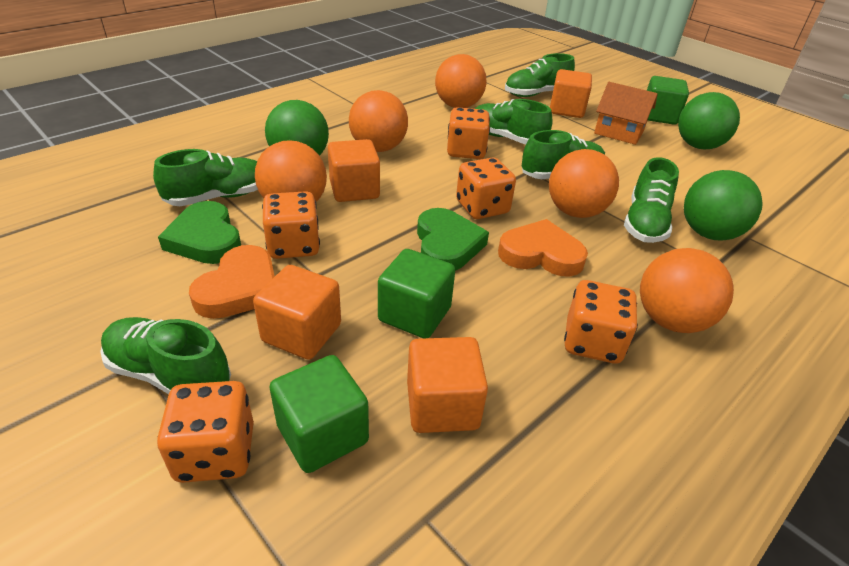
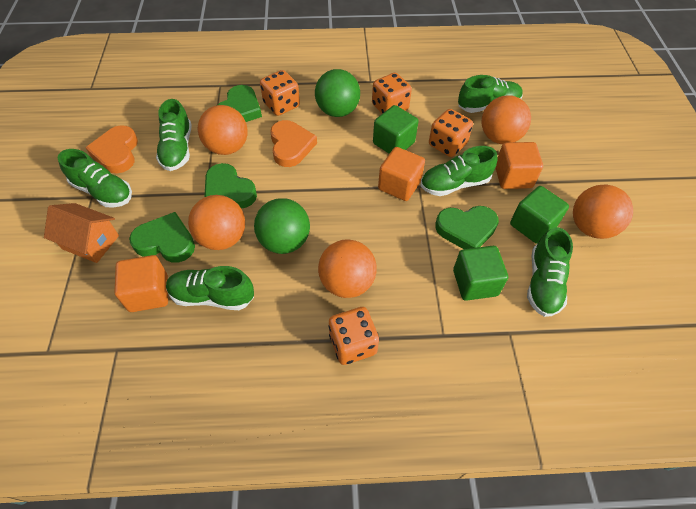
green ball: 3 -> 2
green heart: 2 -> 4
orange cube: 4 -> 3
orange dice: 5 -> 4

